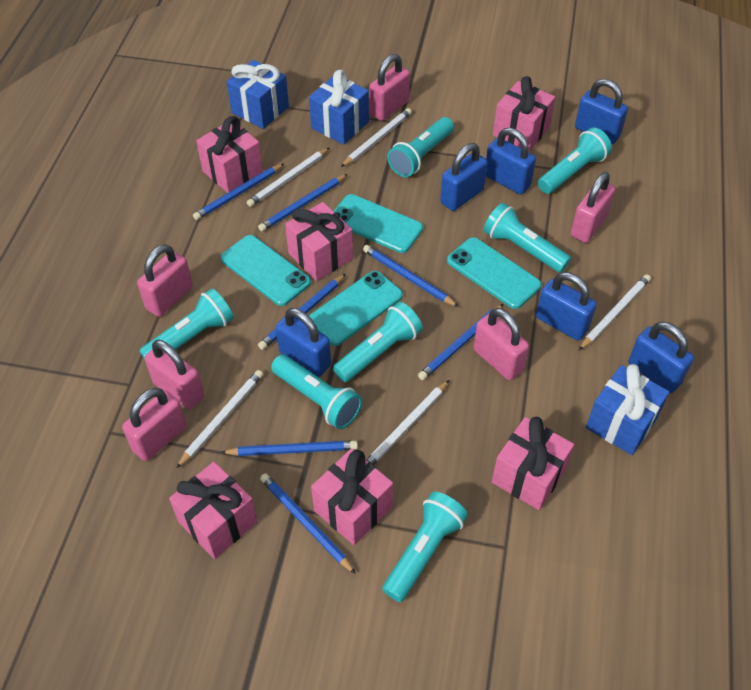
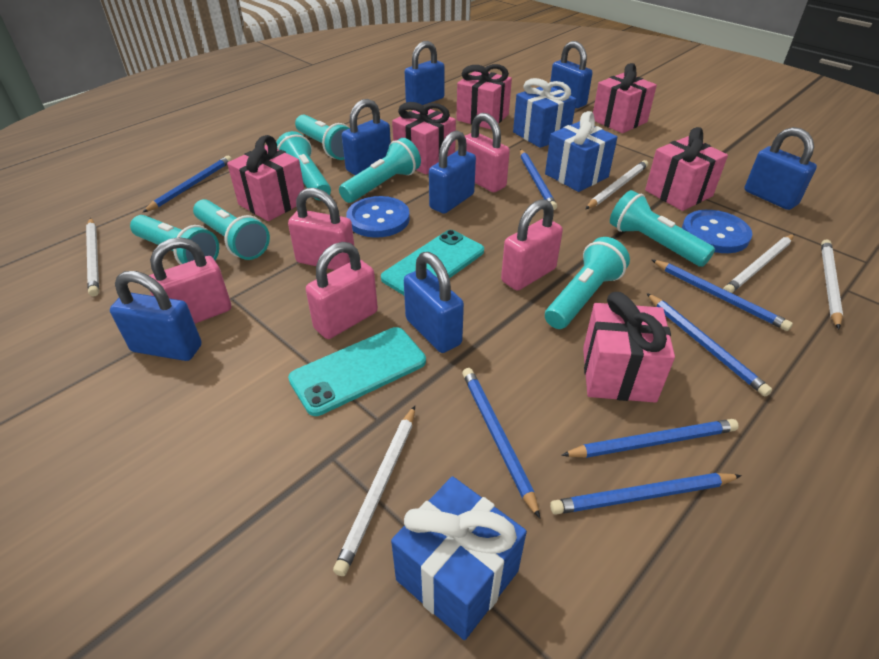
blue button: 0 -> 2
blue padlock: 6 -> 7
pink padlock: 6 -> 5
turquoise phone: 4 -> 2

